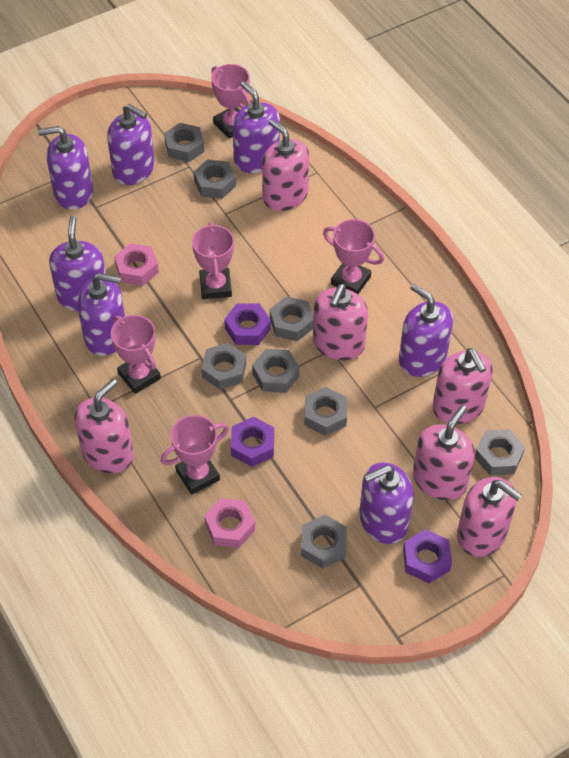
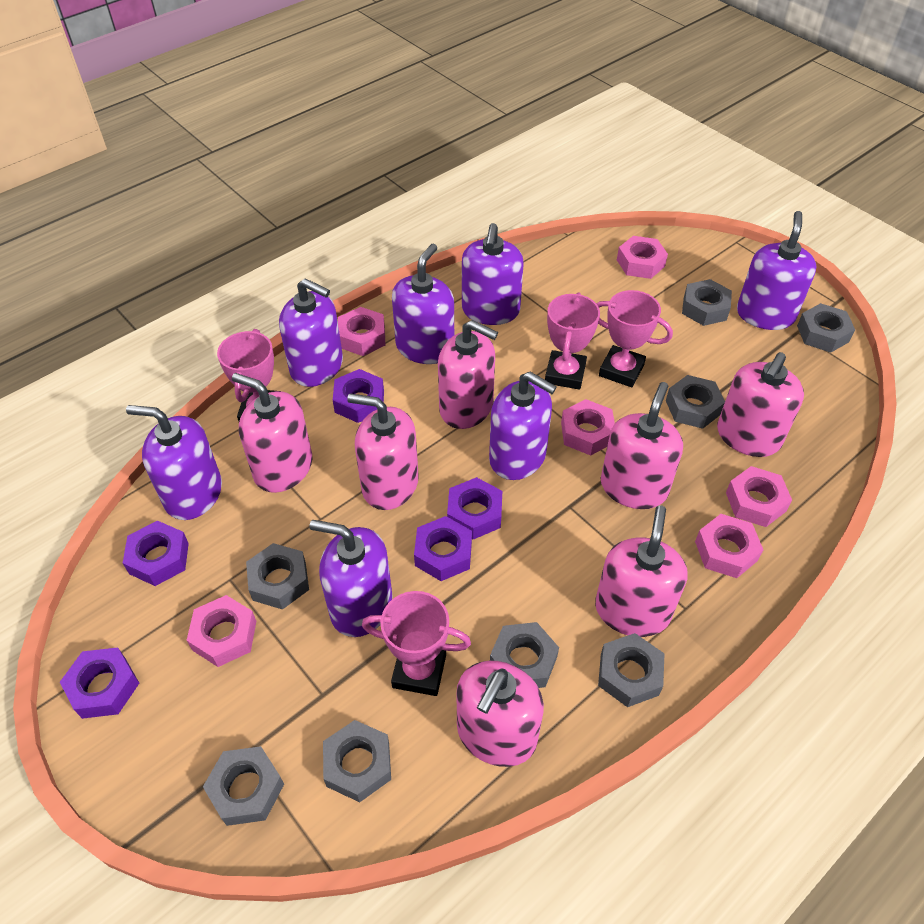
pink nut: 2 -> 6
pink soap dispenser: 6 -> 7
pink trophy: 5 -> 4
purple nut: 3 -> 5

